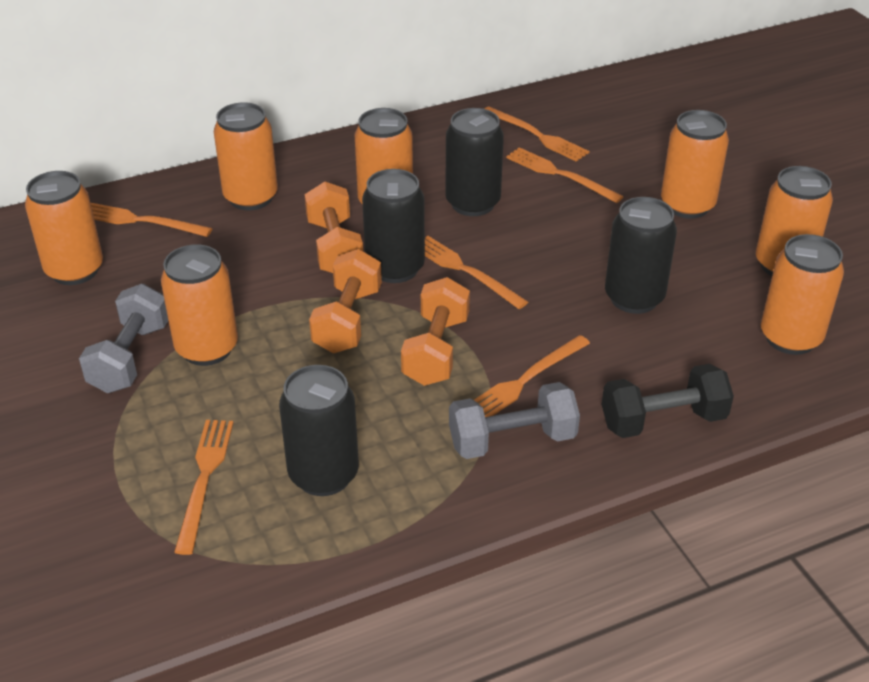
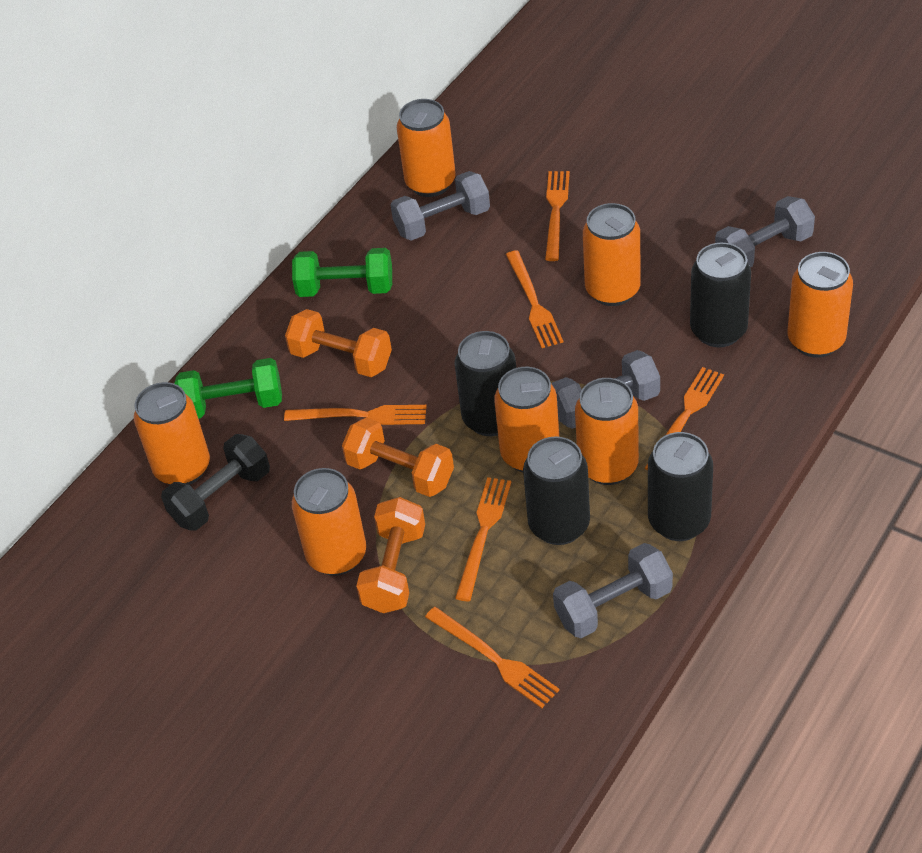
green dumbbell: 0 -> 2
grey dumbbell: 2 -> 4

